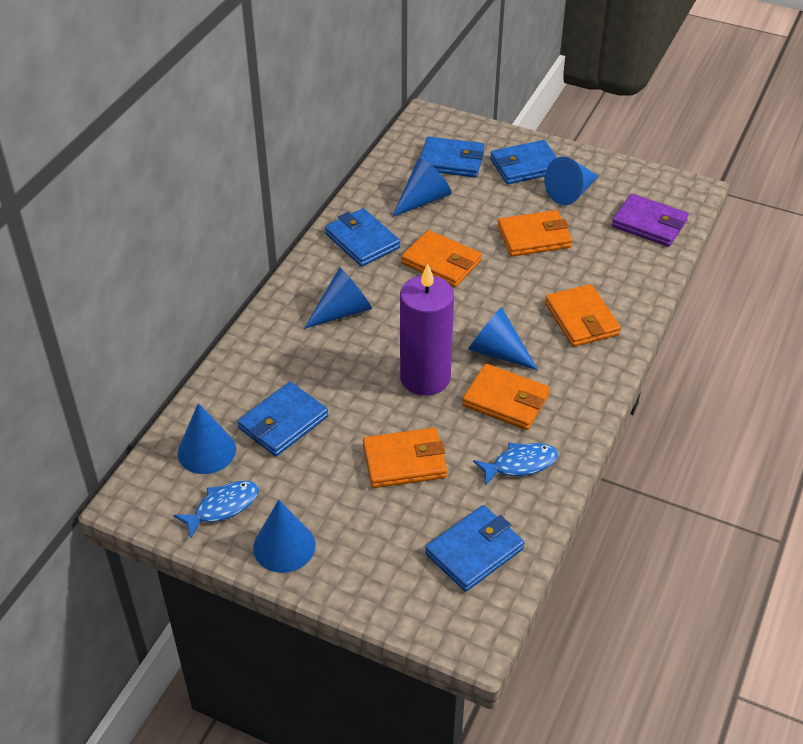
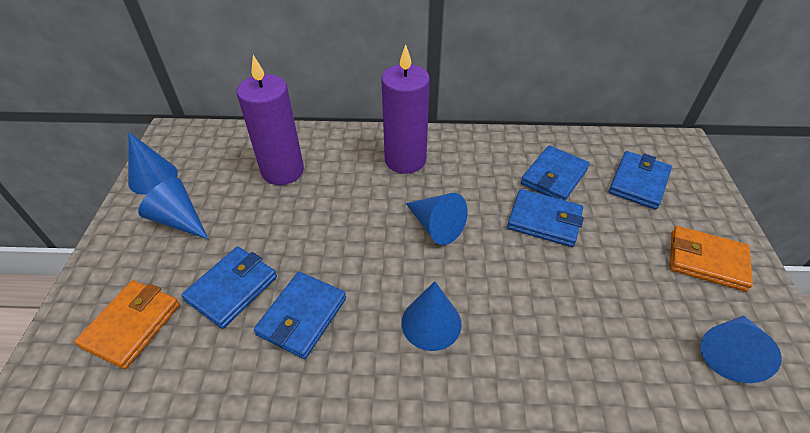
blue cone: 6 -> 5
blue fish: 2 -> 0
orange wallet: 5 -> 2
purple candle: 1 -> 2
purple wallet: 1 -> 0

